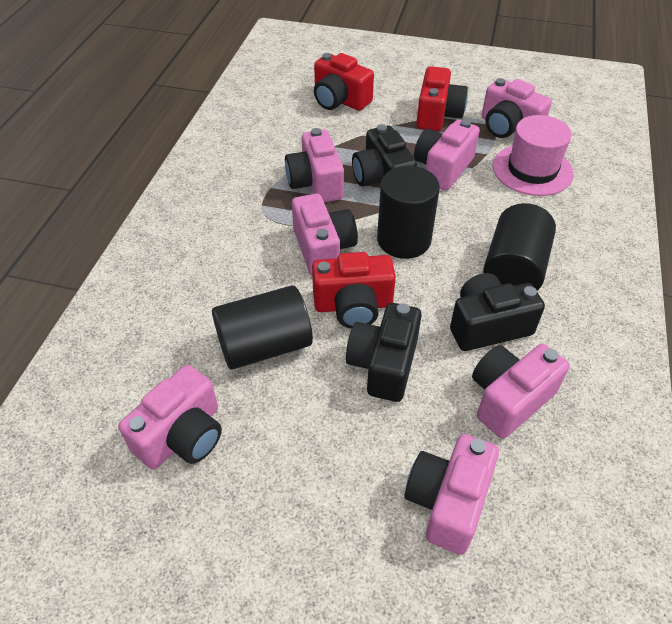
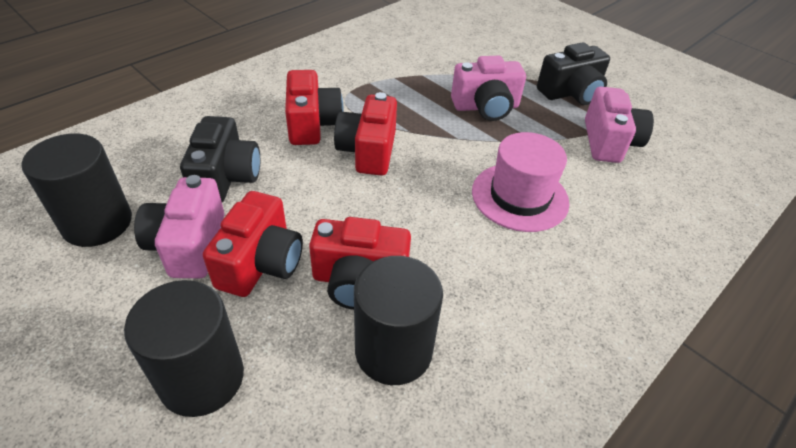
black camera: 3 -> 2
pink camera: 7 -> 3
red camera: 3 -> 4

